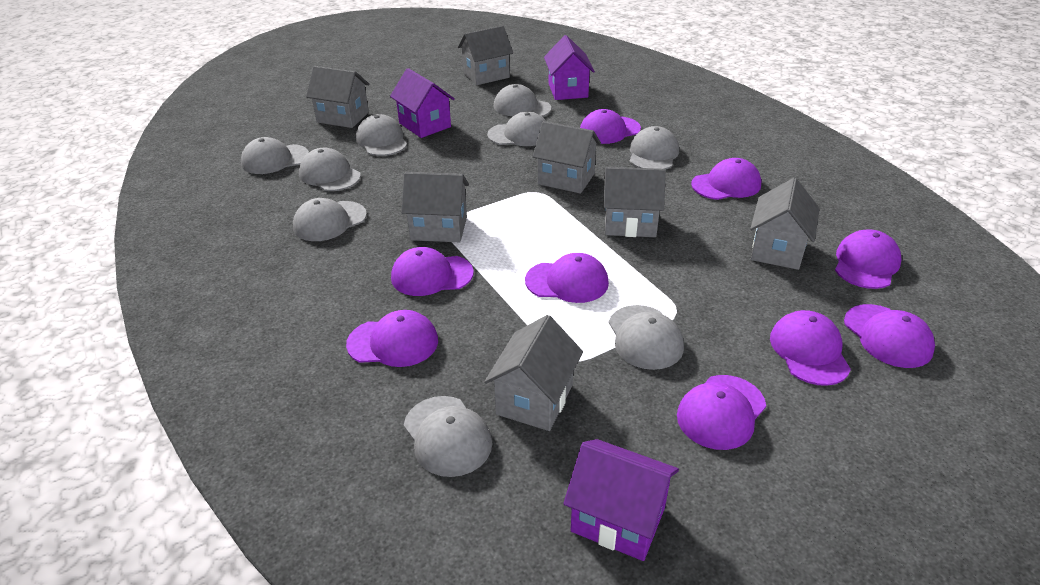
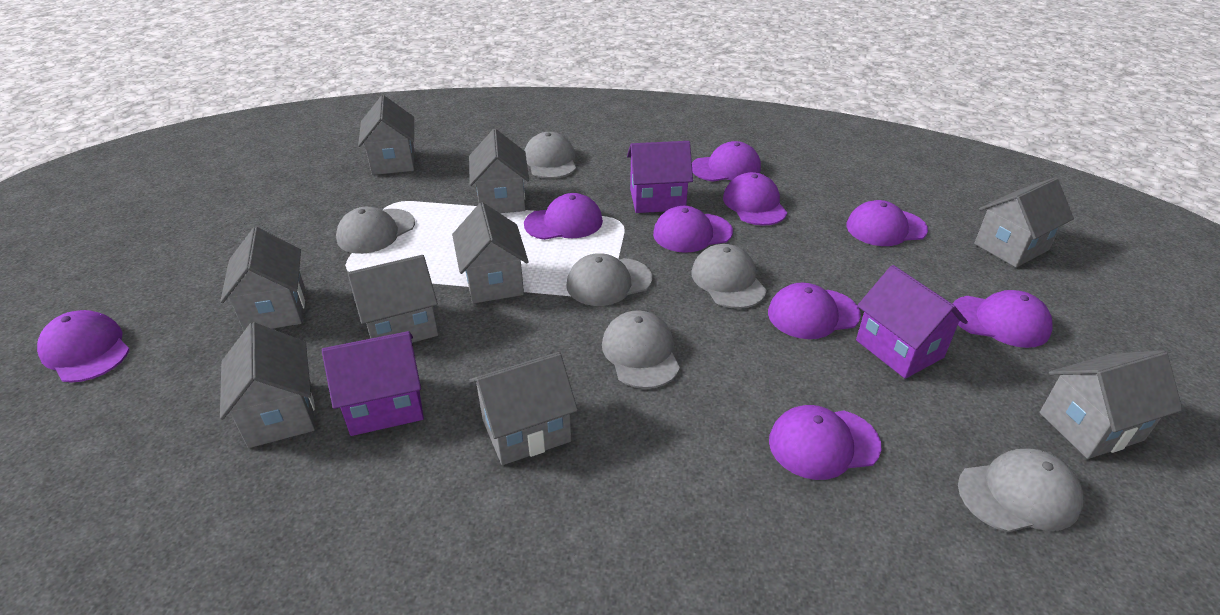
grey cap: 9 -> 6
grey house: 7 -> 9

